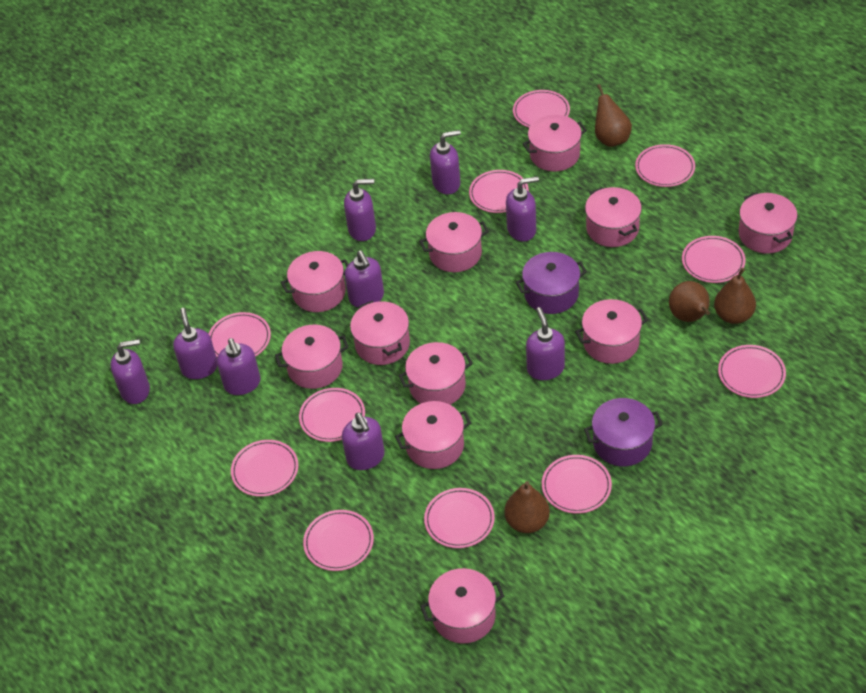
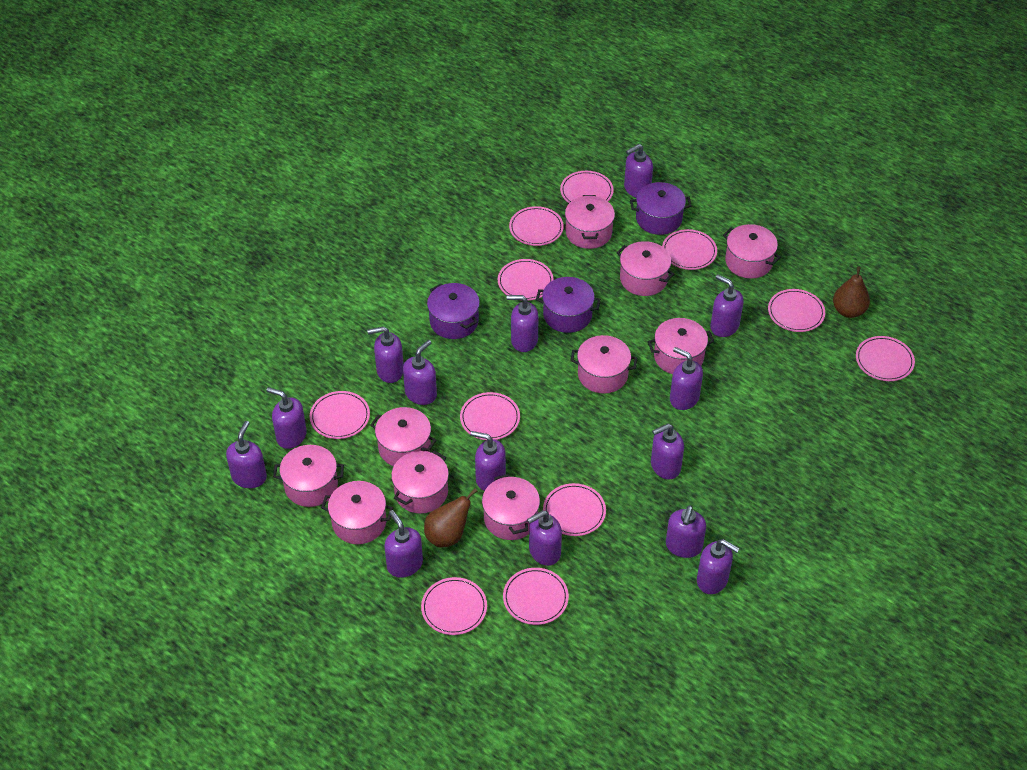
brown pear: 4 -> 2
pink pot: 11 -> 10
purple pot: 2 -> 3
purple soap dispenser: 9 -> 14

